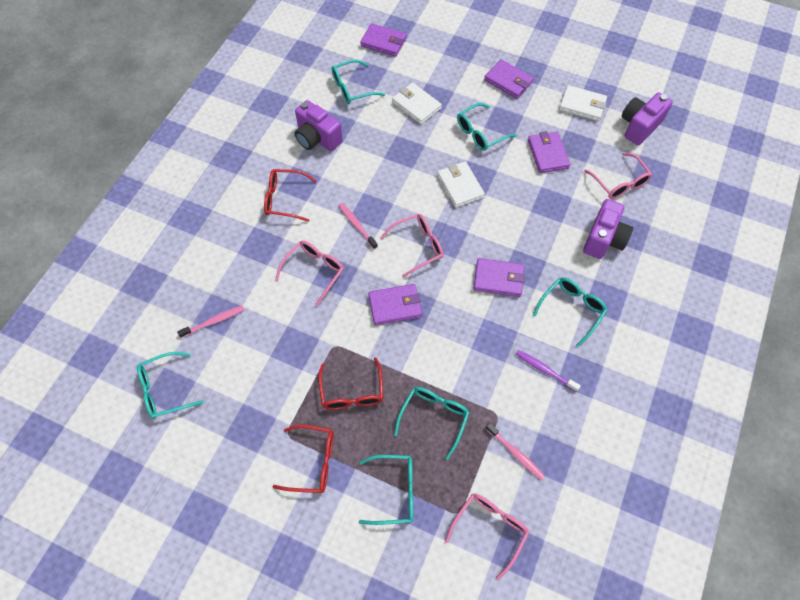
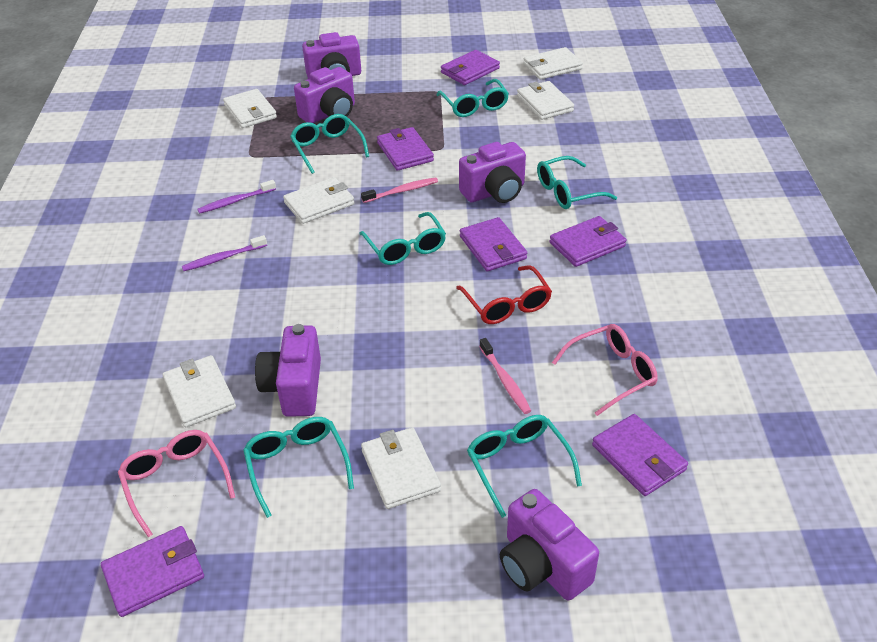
pink glasses: 4 -> 2
pink toothbrush: 3 -> 2
purple camera: 3 -> 5
purple toothbrush: 1 -> 2
purple wallet: 5 -> 6
red glasses: 3 -> 1
white wallet: 3 -> 6

